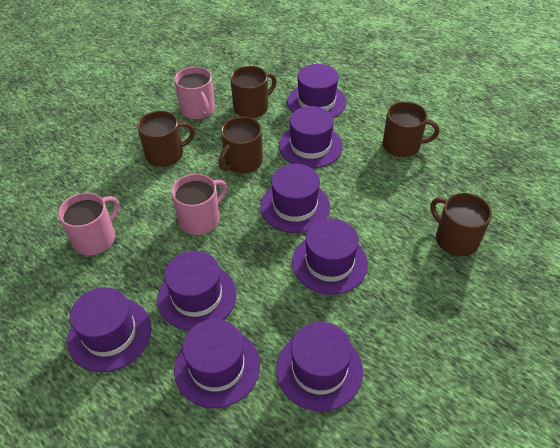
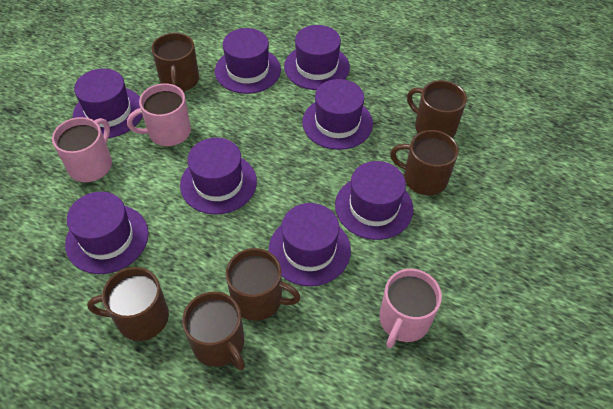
brown mug: 5 -> 6

